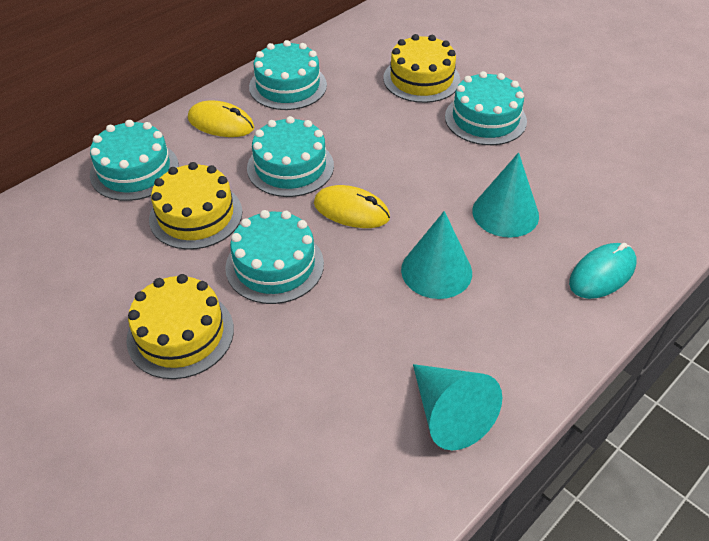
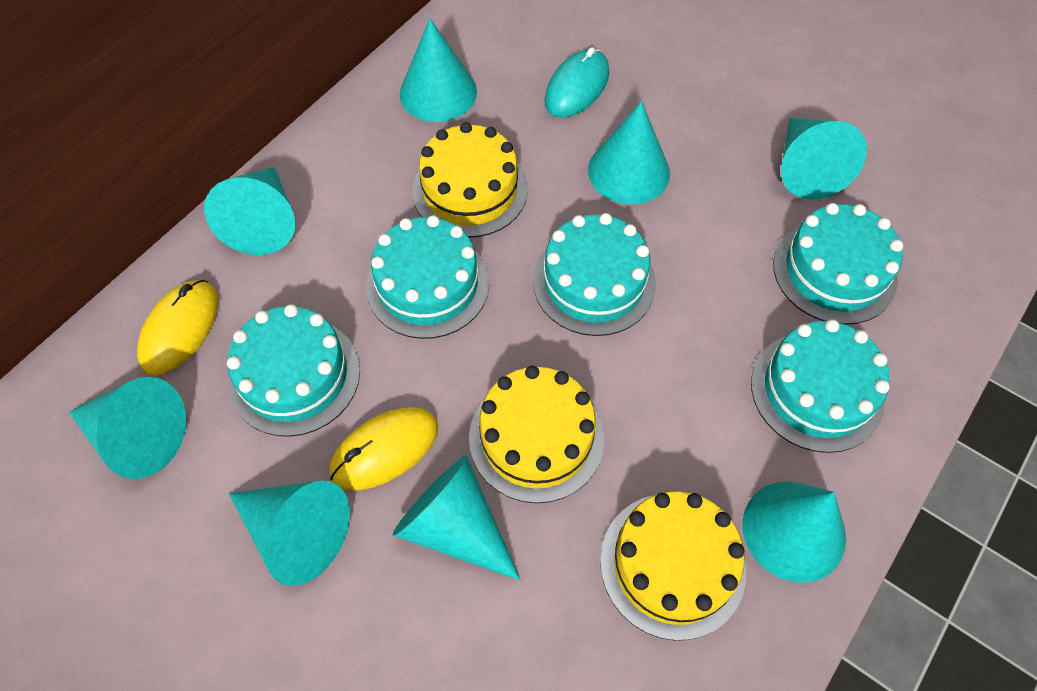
turquoise cone: 3 -> 8

